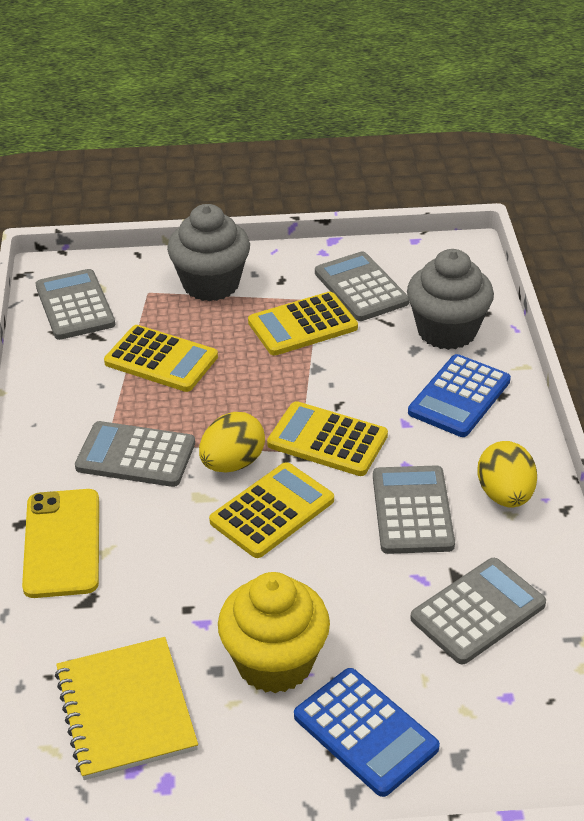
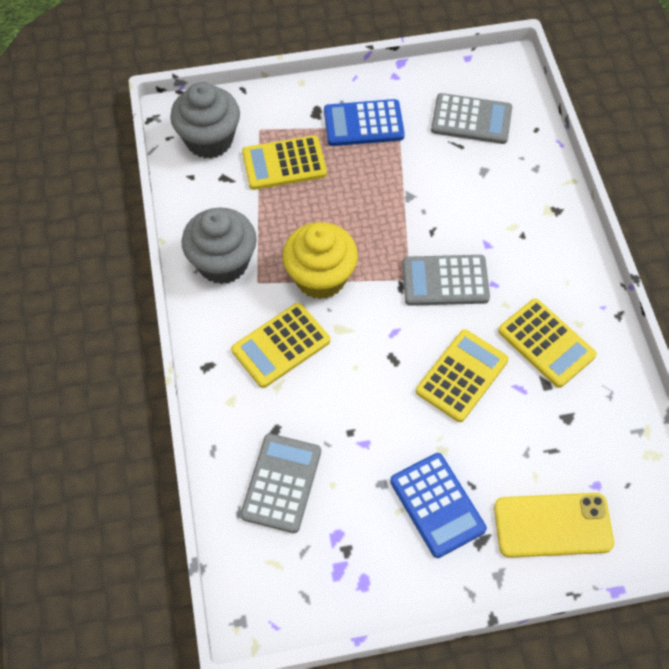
grey calculator: 5 -> 3
yellow egg: 2 -> 0
yellow notebook: 1 -> 0

